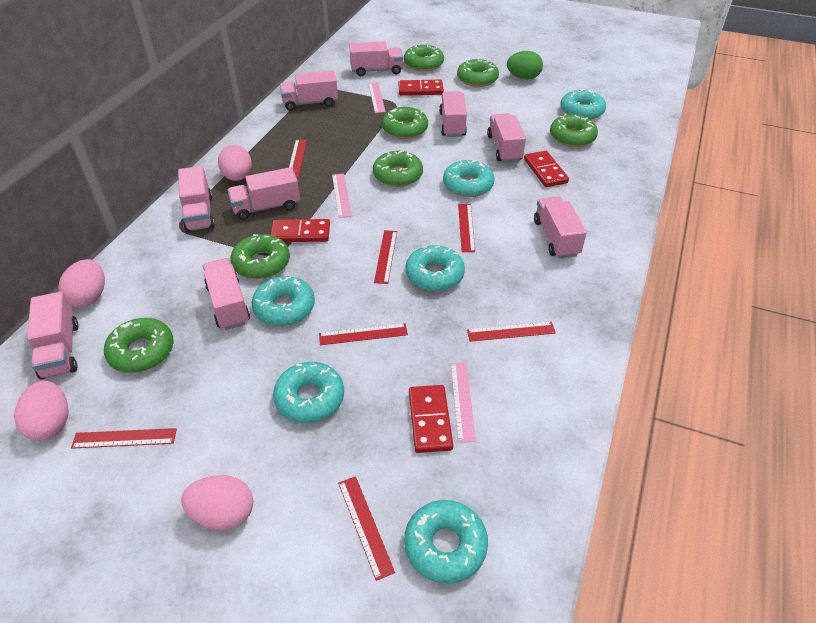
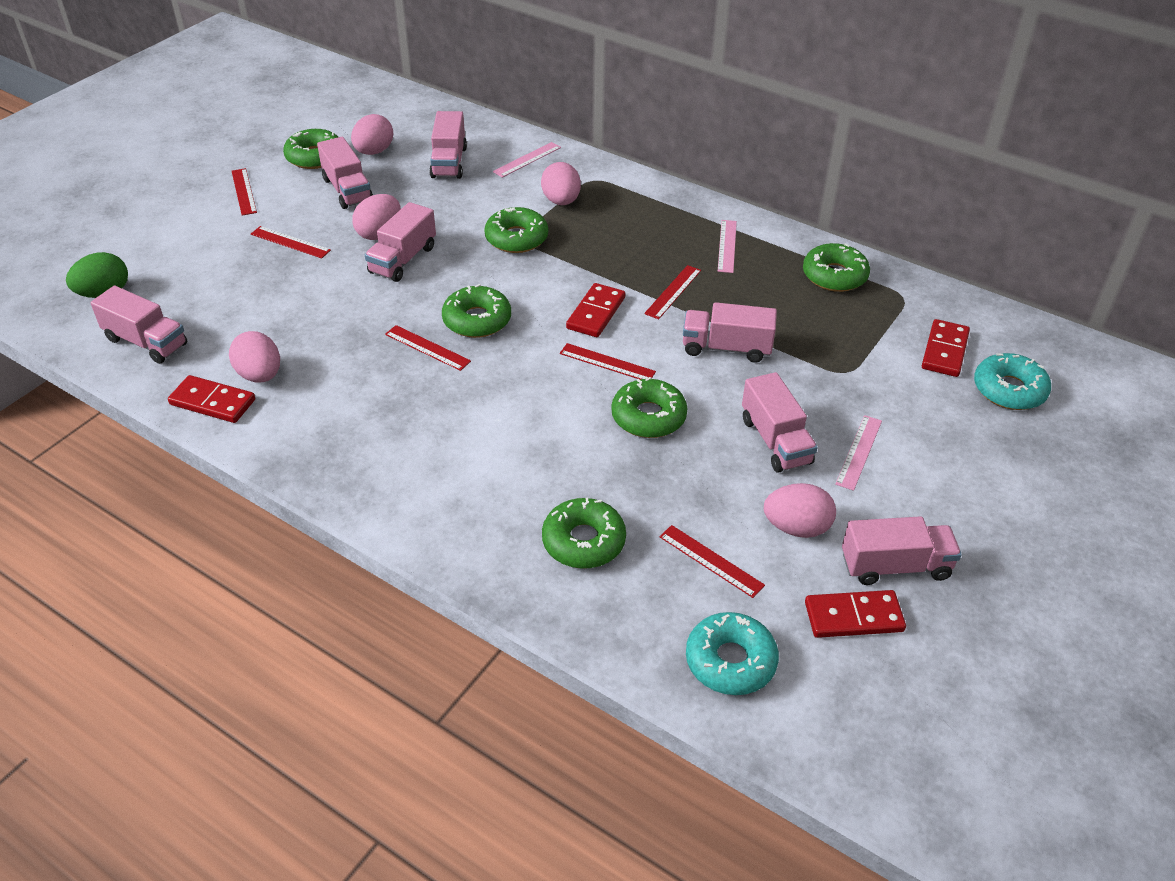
green donut: 7 -> 6
pink egg: 4 -> 5
pink truck: 9 -> 7
red ruler: 7 -> 6
turquoise donut: 6 -> 2

